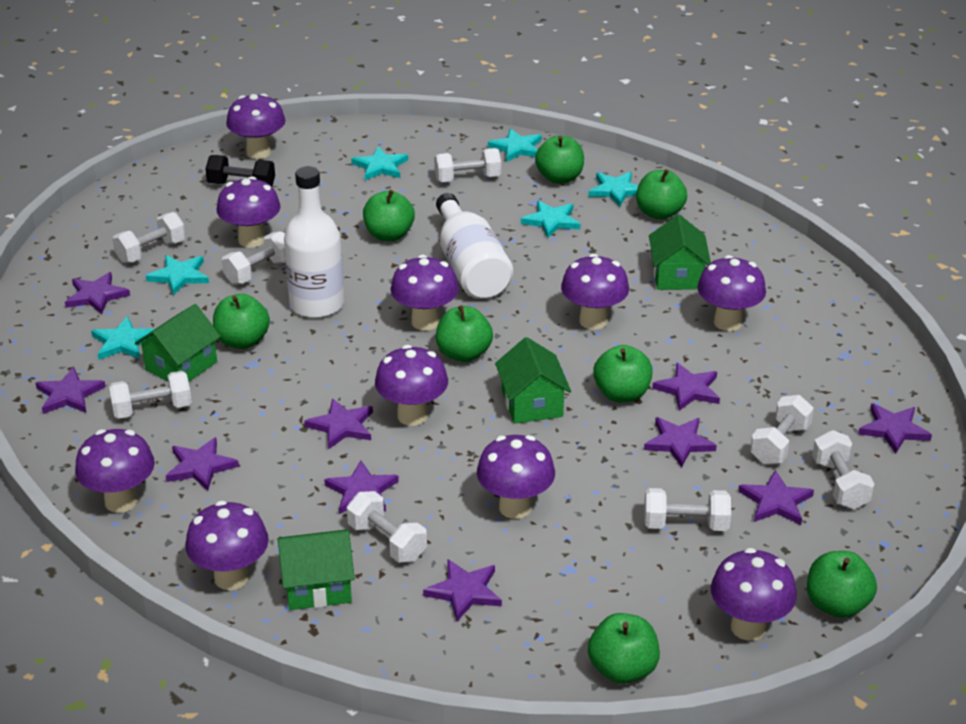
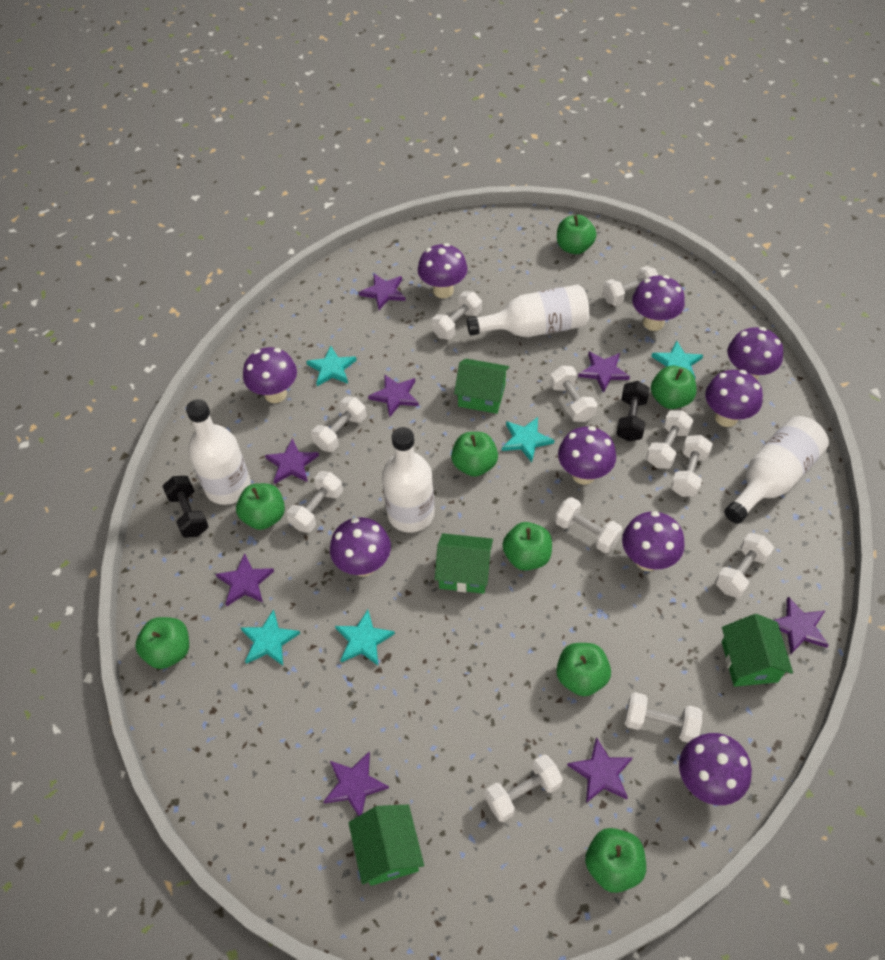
black dumbbell: 1 -> 2
purple mushroom: 10 -> 9
purple star: 10 -> 8
turquoise star: 6 -> 5
white bottle: 2 -> 4
white dumbbell: 8 -> 11

